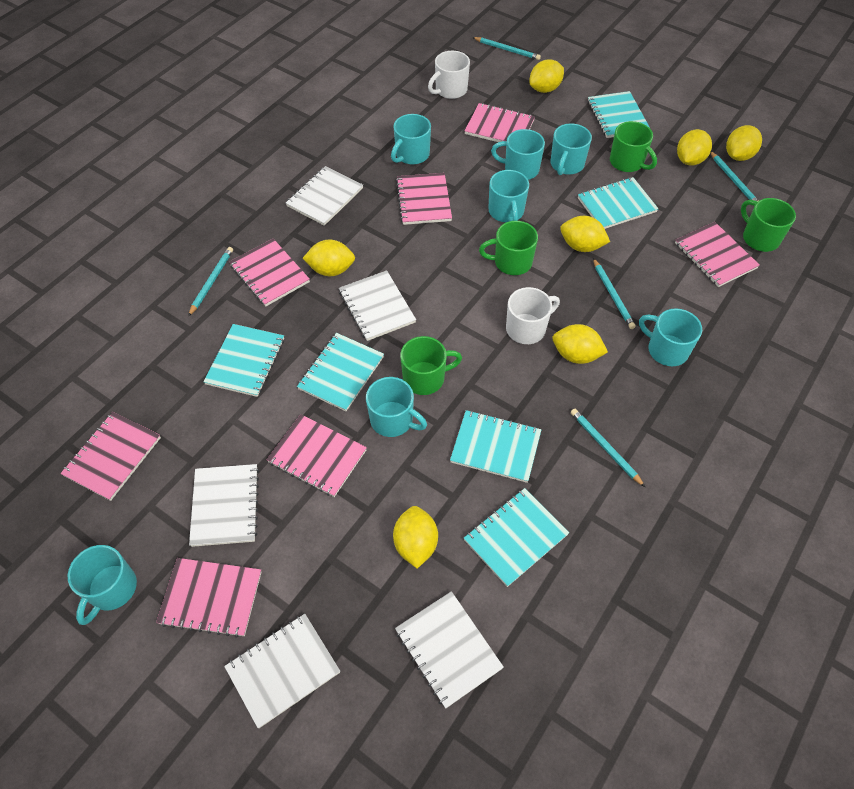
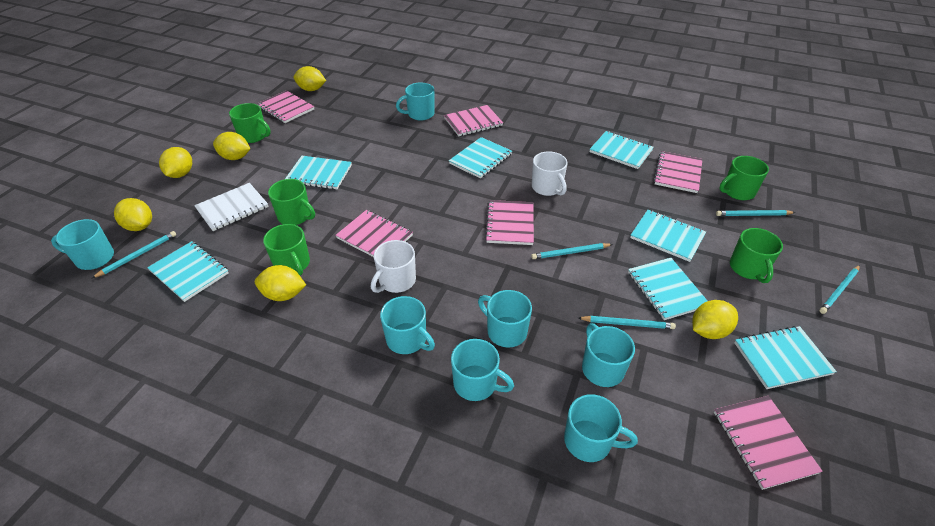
green mug: 4 -> 5
pink notebook: 7 -> 6
turquoise notebook: 6 -> 7
white notebook: 5 -> 1
yellow lemon: 7 -> 6

